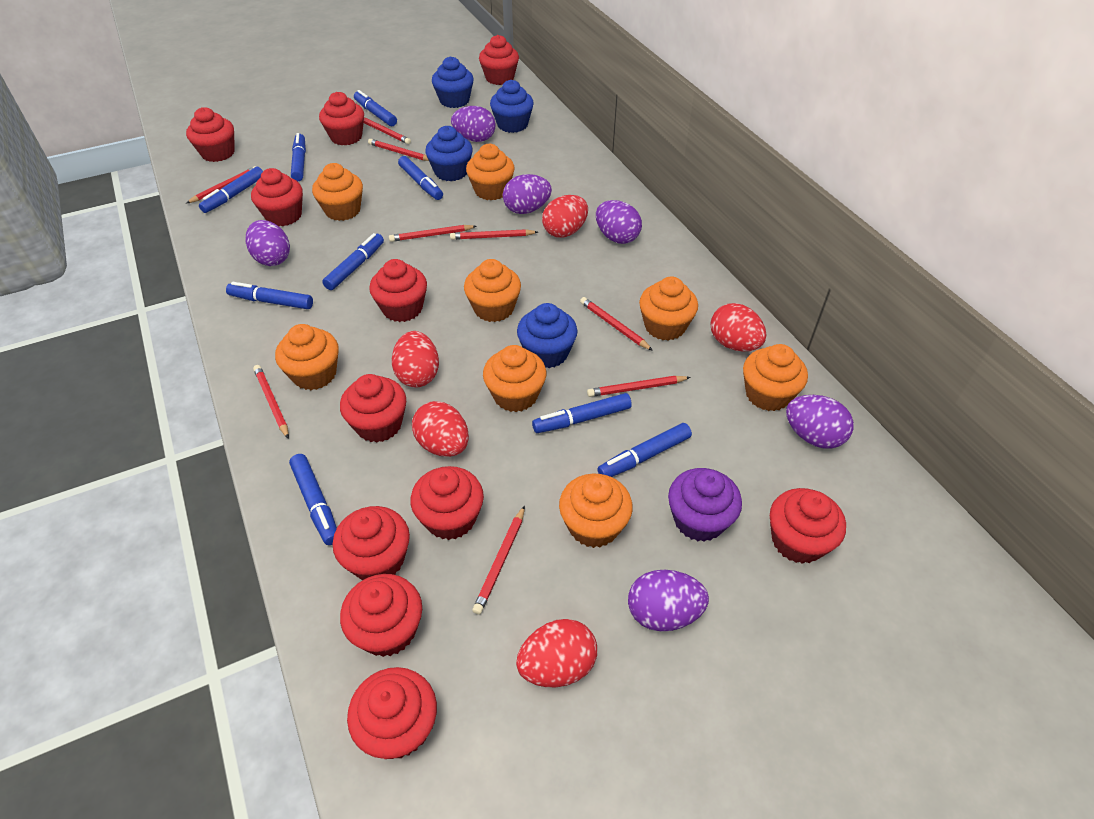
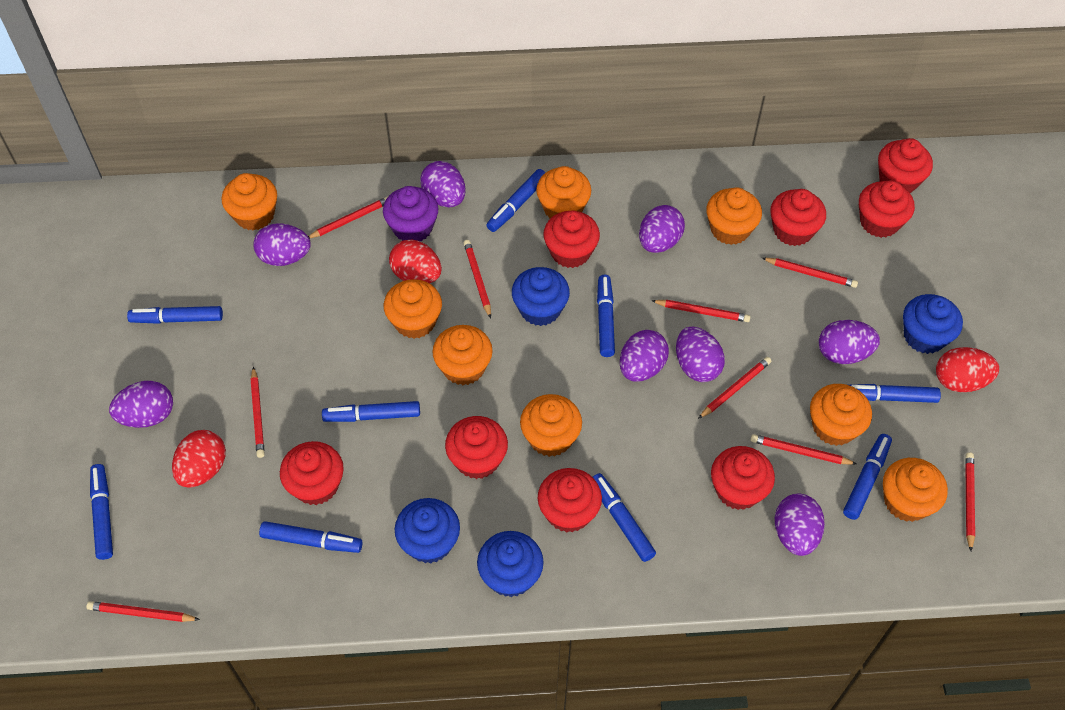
purple egg: 6 -> 8
red cupcake: 11 -> 8
red egg: 5 -> 3

